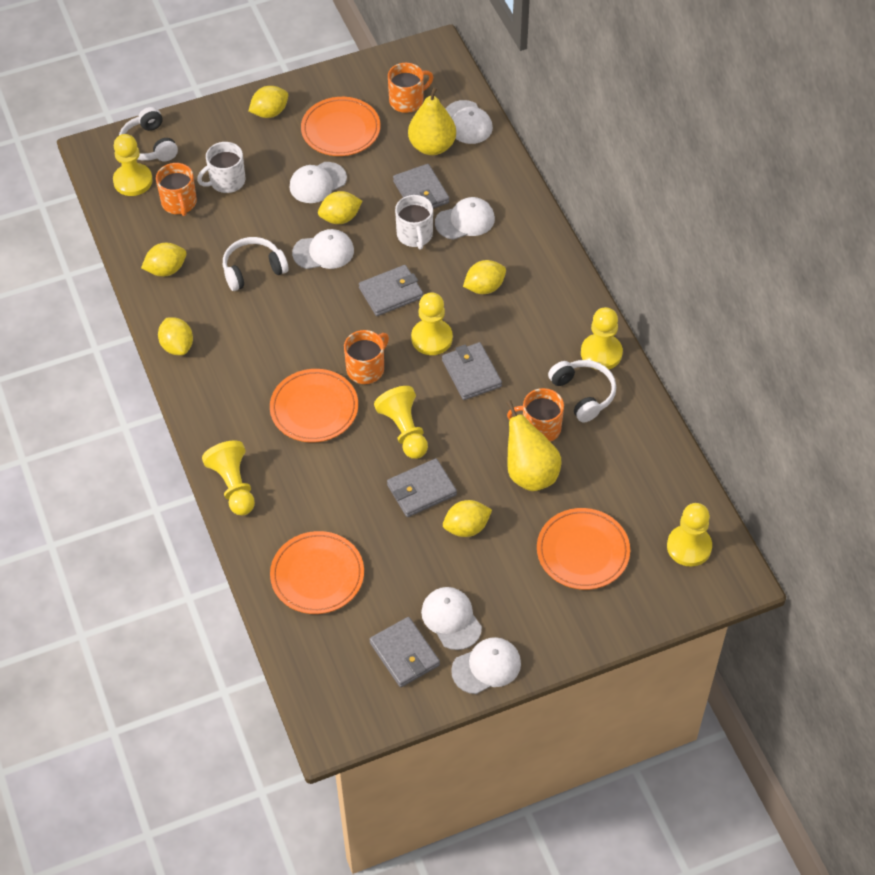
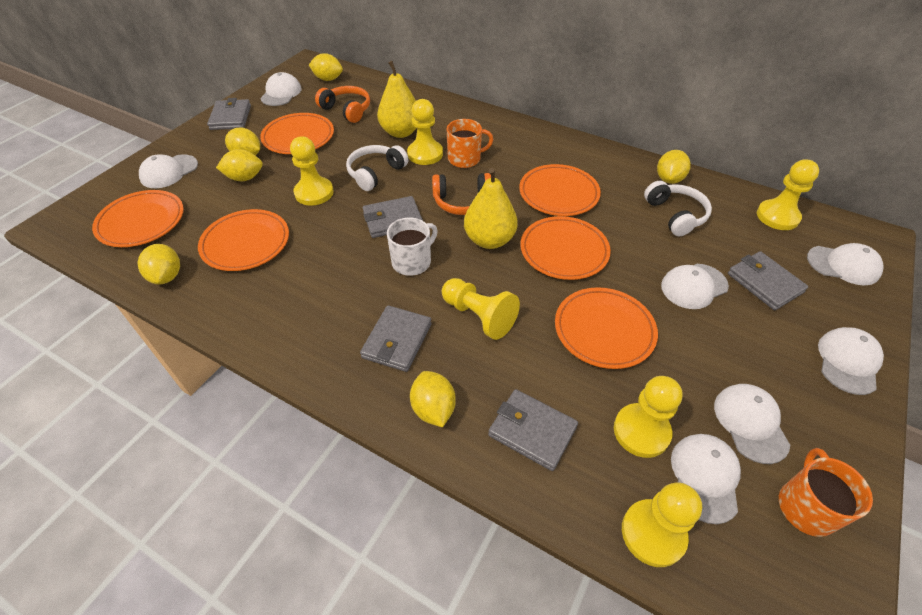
orange headphones: 0 -> 2
orange mug: 4 -> 2
orange plate: 4 -> 6
white cap: 6 -> 7
white headphones: 3 -> 2
white mug: 2 -> 1

